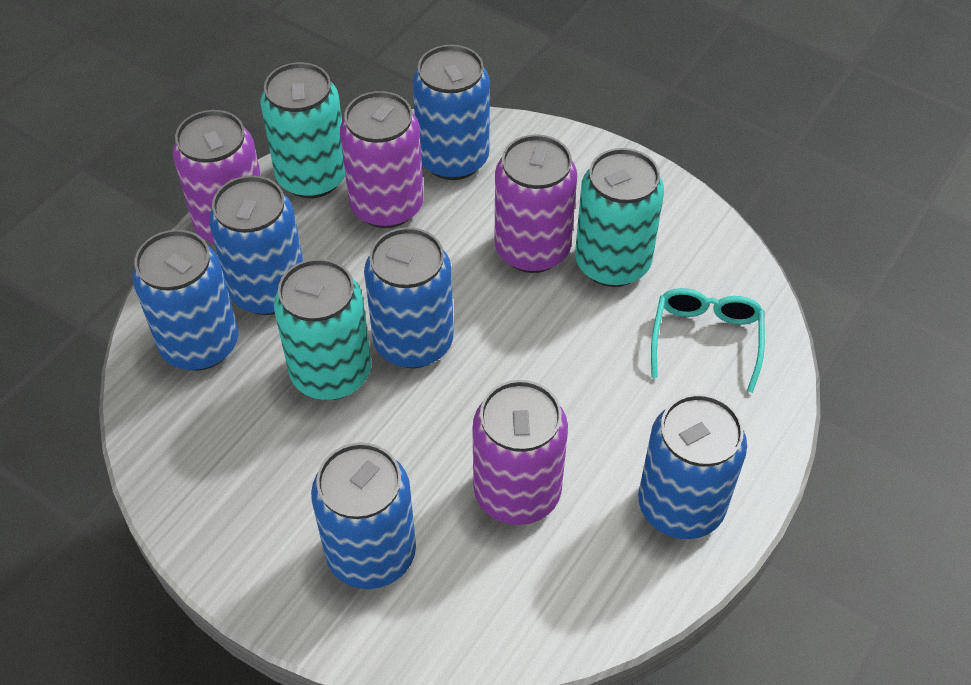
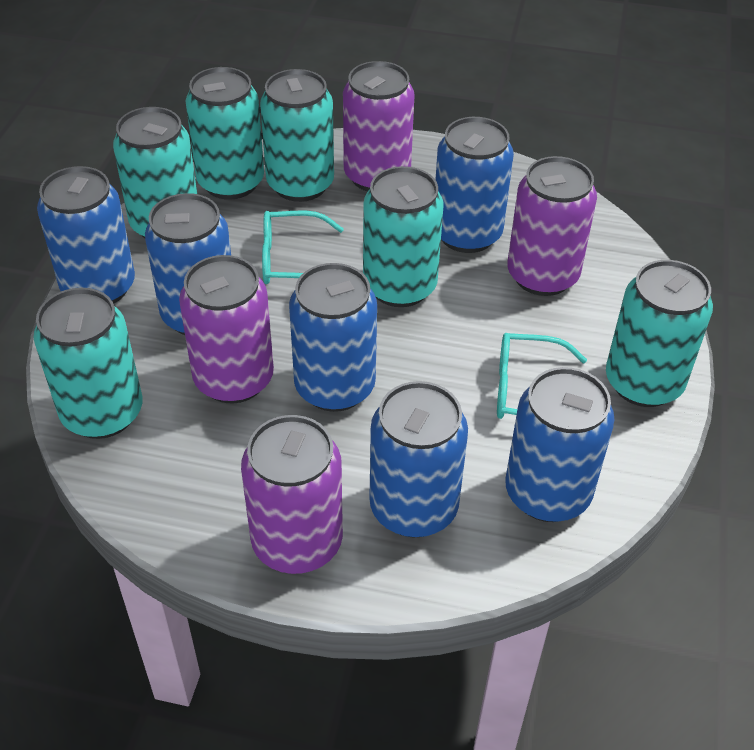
turquoise can: 3 -> 6
turquoise glasses: 1 -> 2

